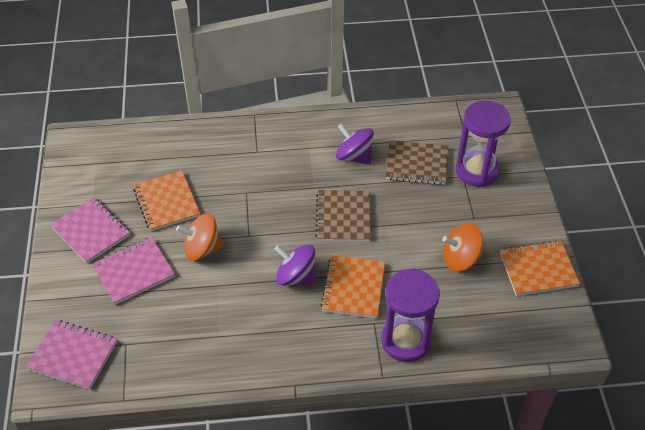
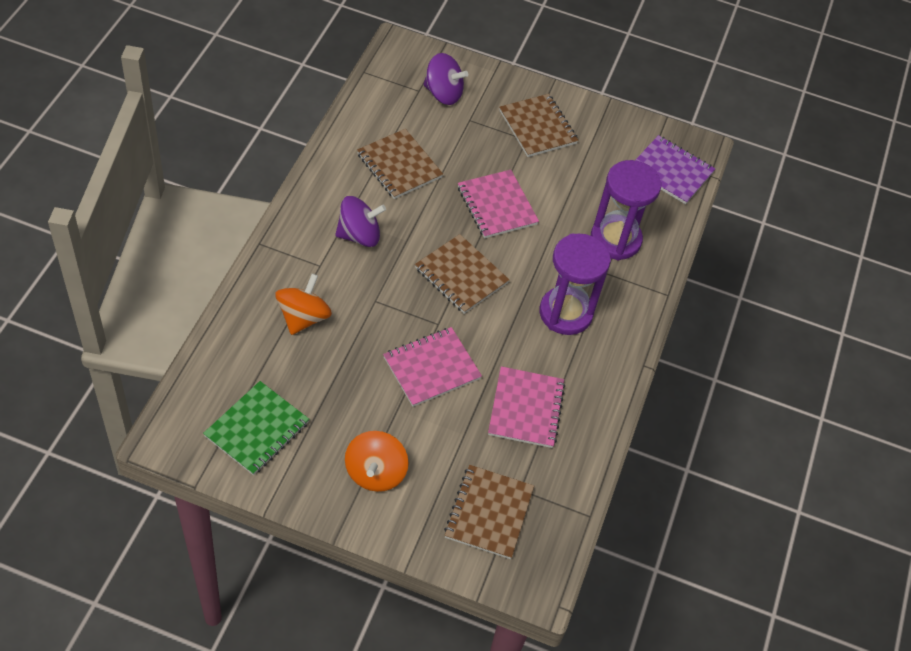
brown notebook: 2 -> 4
green notebook: 0 -> 1
orange notebook: 3 -> 0
purple notebook: 0 -> 1

